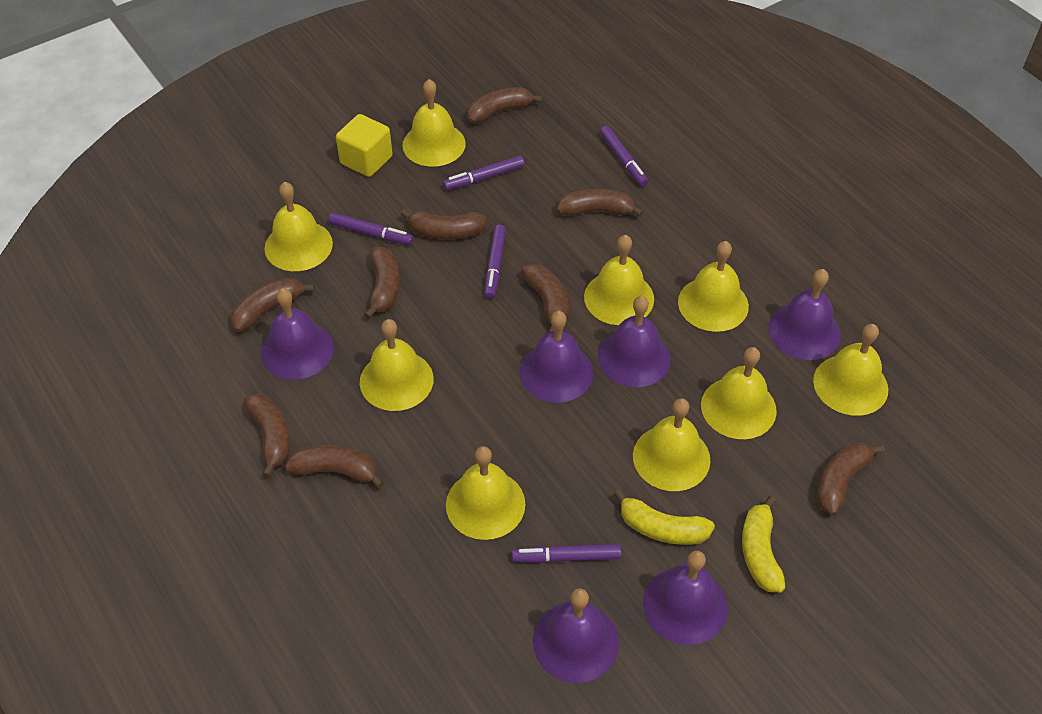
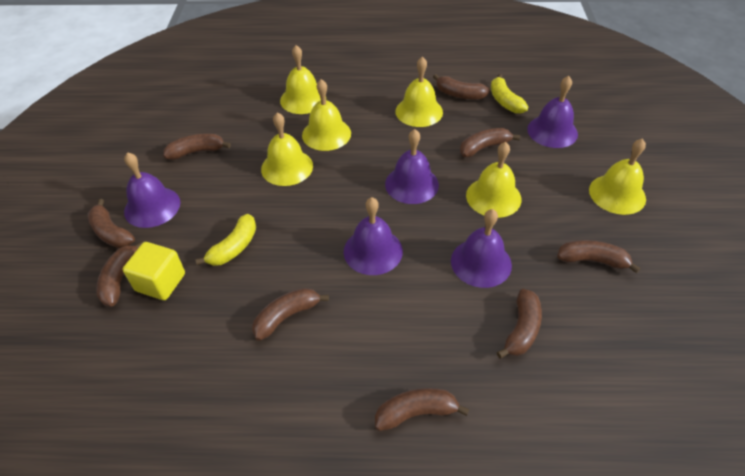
purple bell: 6 -> 5
purple marker: 5 -> 0
yellow bell: 9 -> 6

